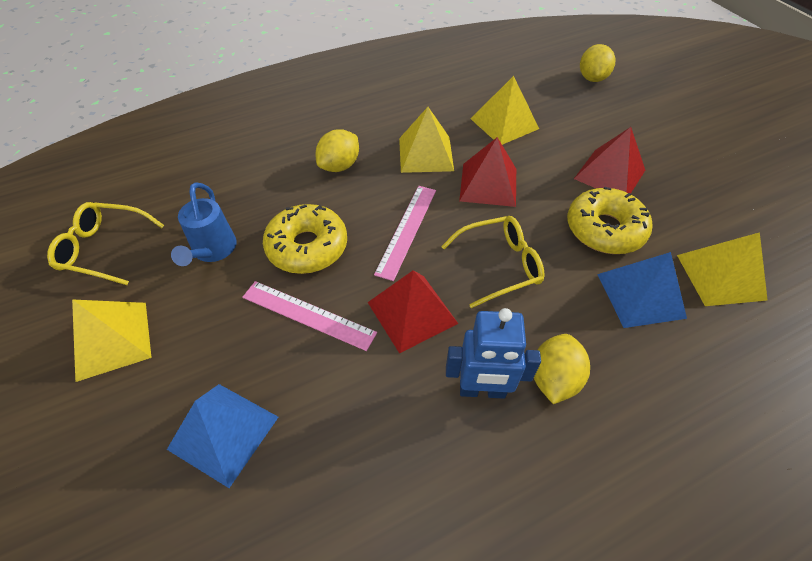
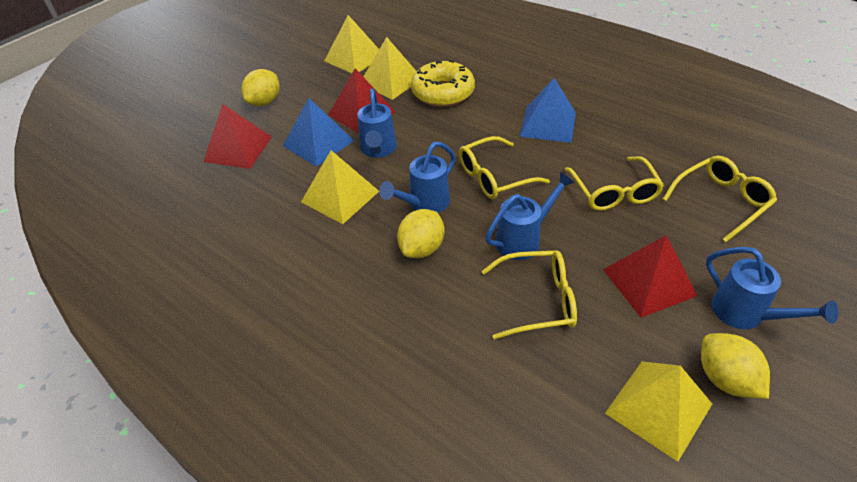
blue robot: 1 -> 0
blue watering can: 1 -> 4
pink ruler: 2 -> 0
yellow donut: 2 -> 1
yellow glasses: 2 -> 4

